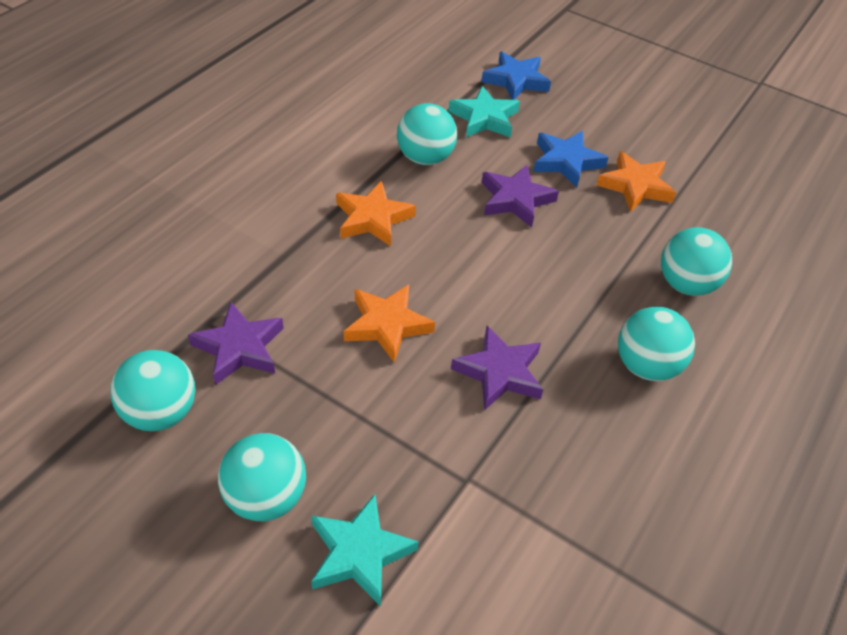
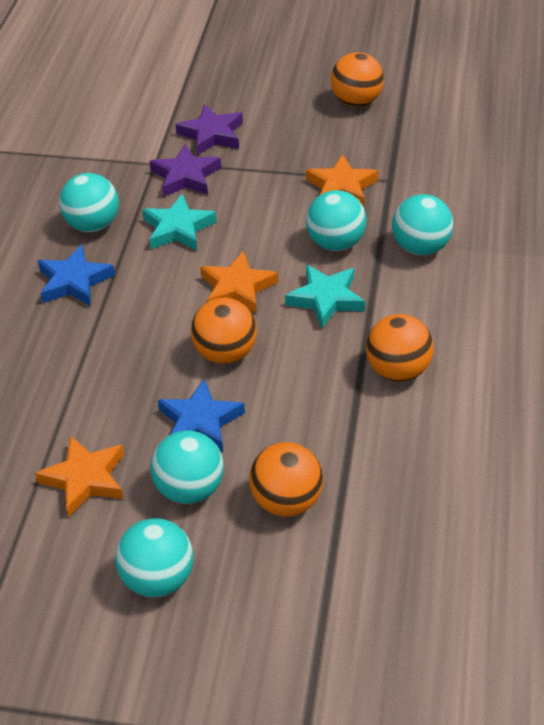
orange ball: 0 -> 4
purple star: 3 -> 2

